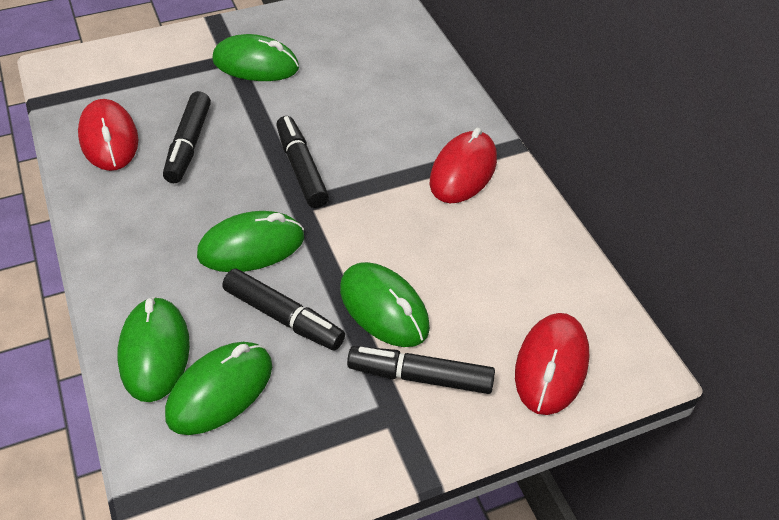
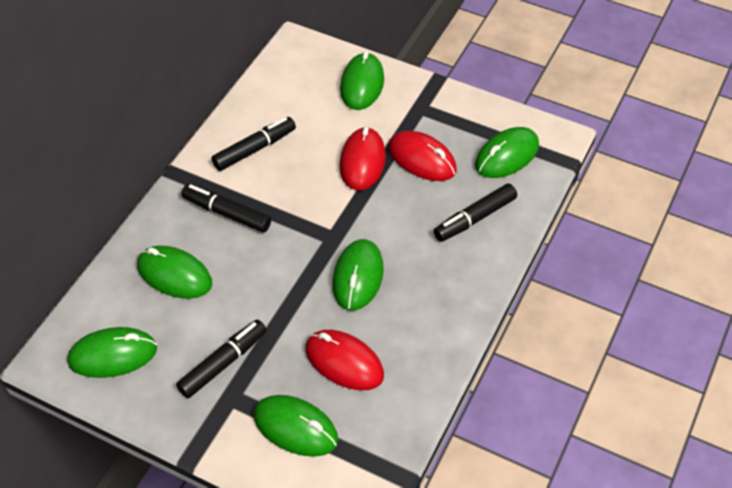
green mouse: 5 -> 6

